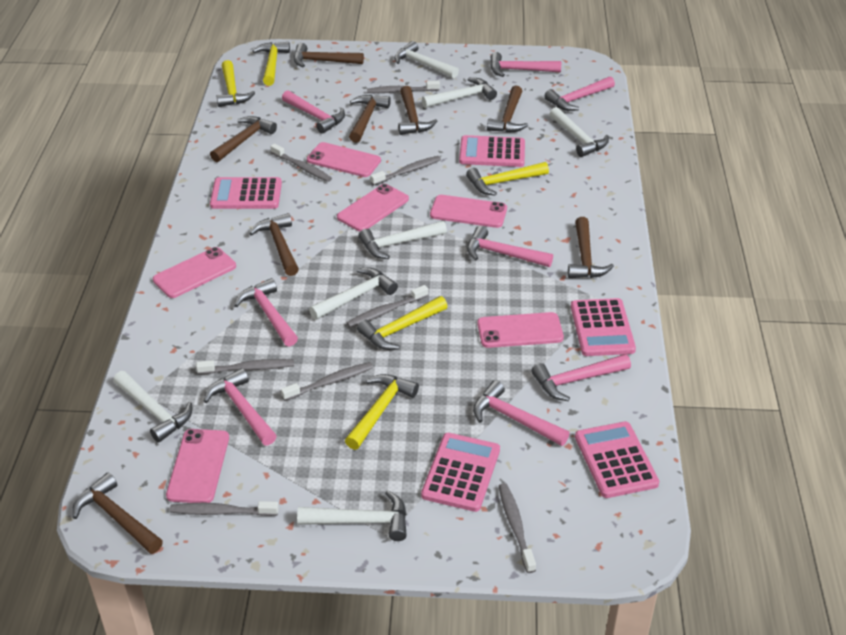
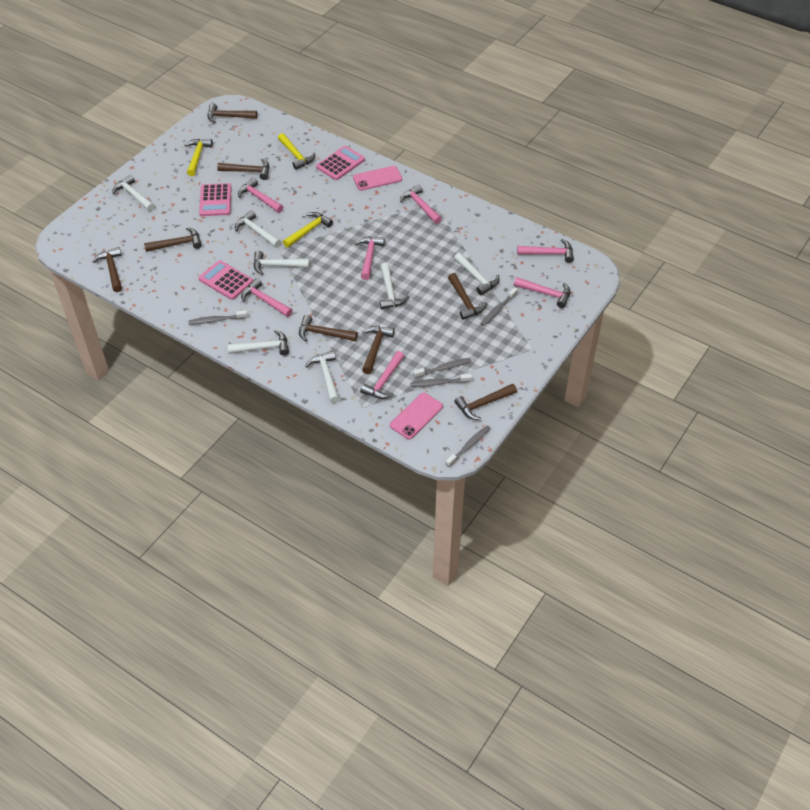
grey toothbrush: 8 -> 5
pink calculator: 5 -> 3
pink hammer: 8 -> 7
pink phone: 6 -> 2
yellow hammer: 5 -> 3

